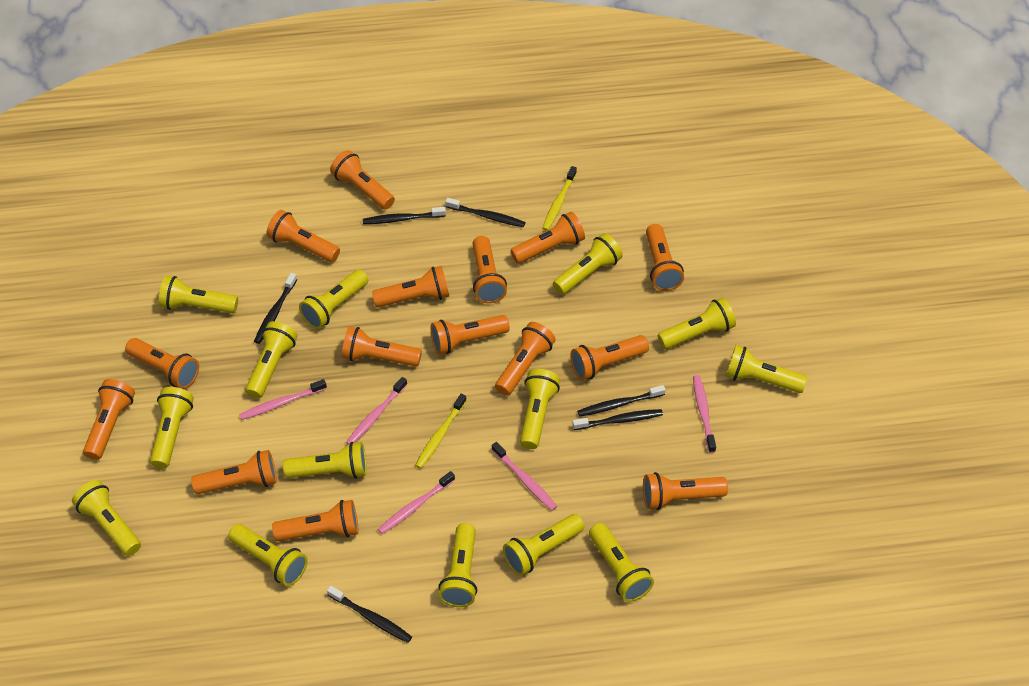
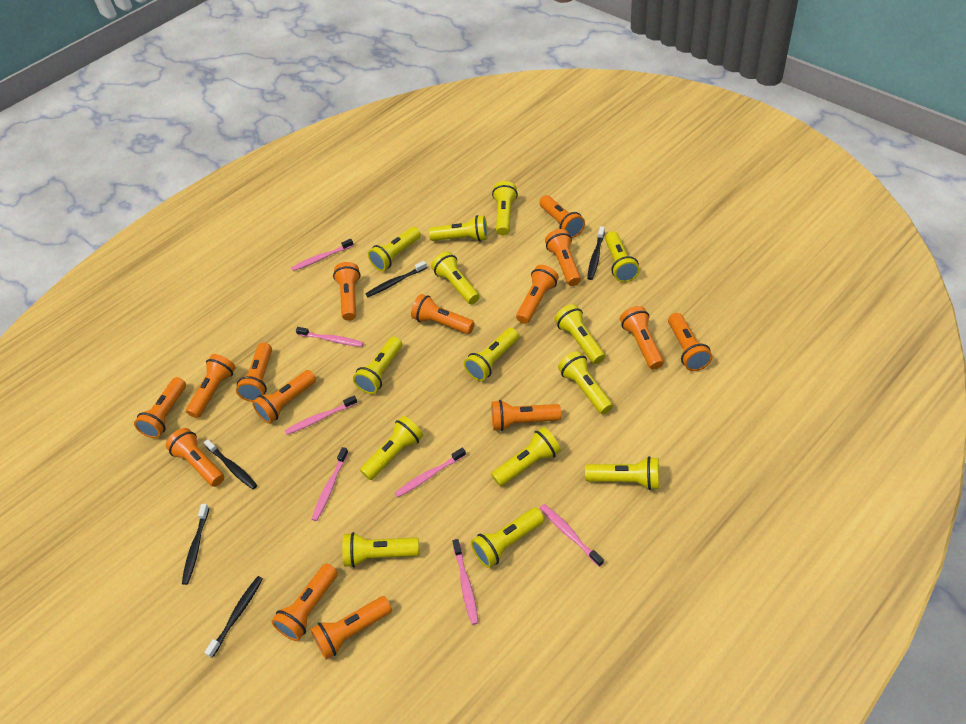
black toothbrush: 6 -> 5
pink toothbrush: 5 -> 7
yellow toothbrush: 2 -> 0

